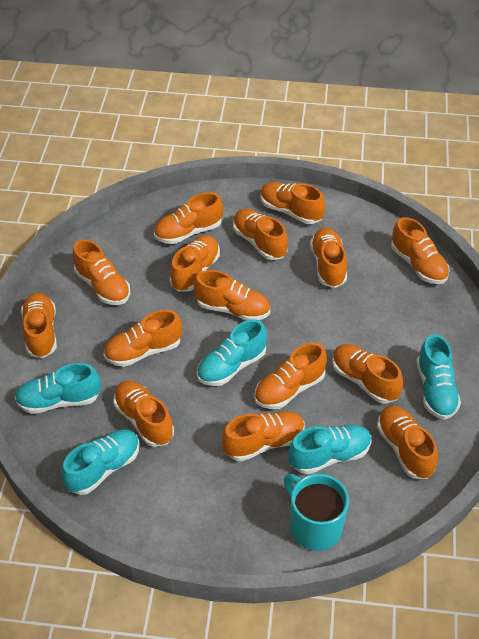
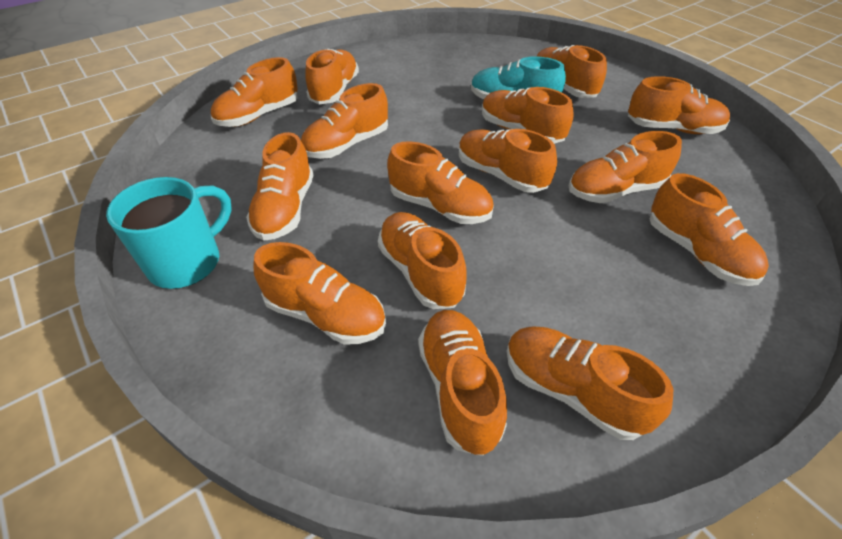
turquoise shoe: 5 -> 1

